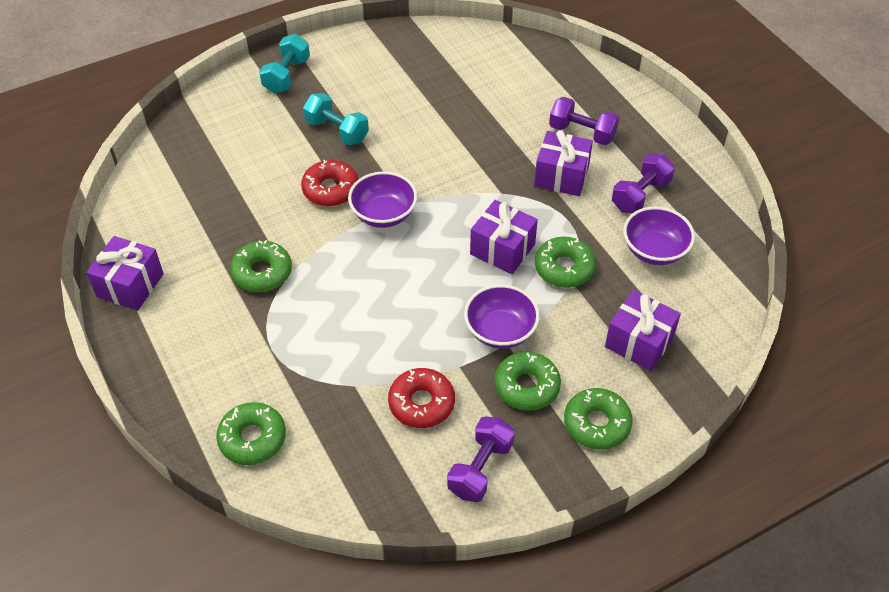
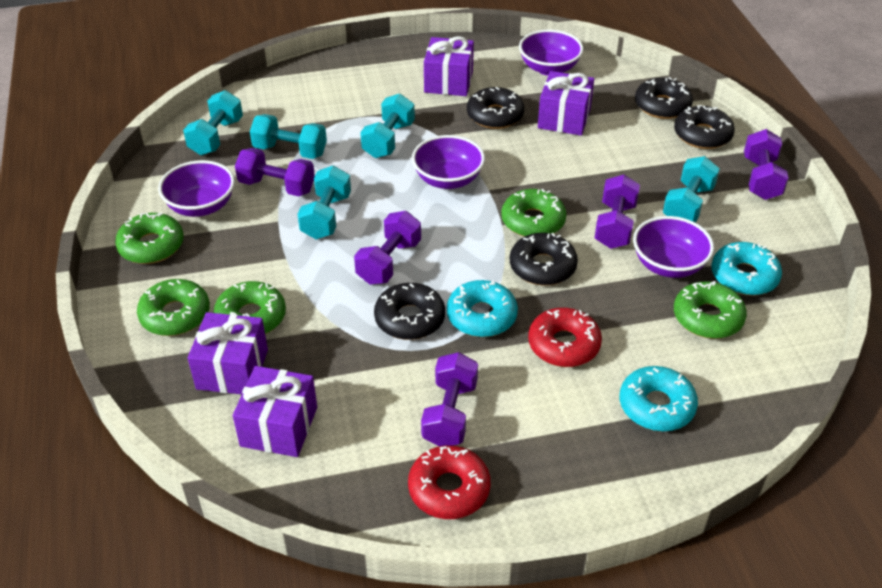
black donut: 0 -> 5
purple bowl: 3 -> 4
purple dumbbell: 3 -> 5
turquoise donut: 0 -> 3
turquoise dumbbell: 2 -> 5

